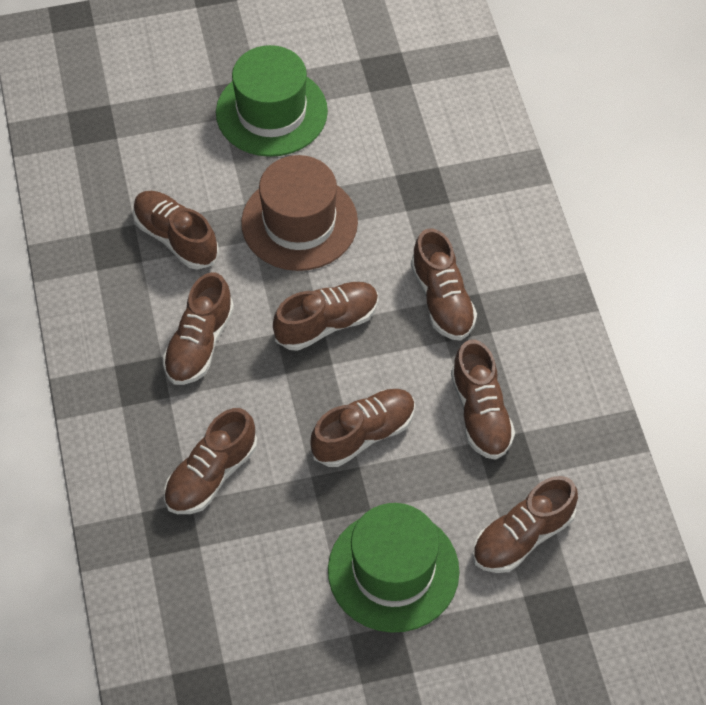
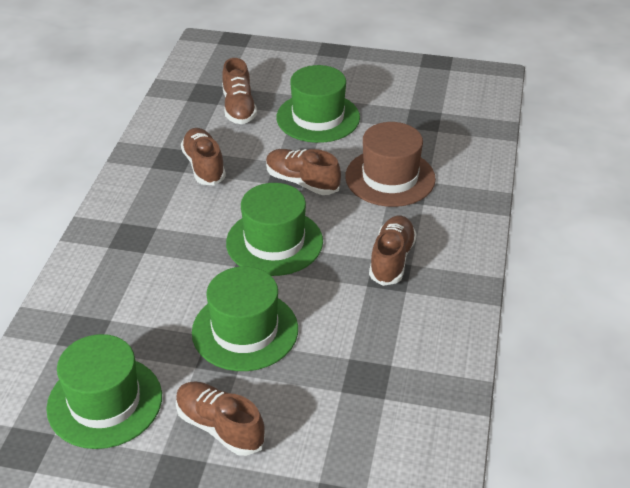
brown shoe: 8 -> 5
green hat: 2 -> 4

